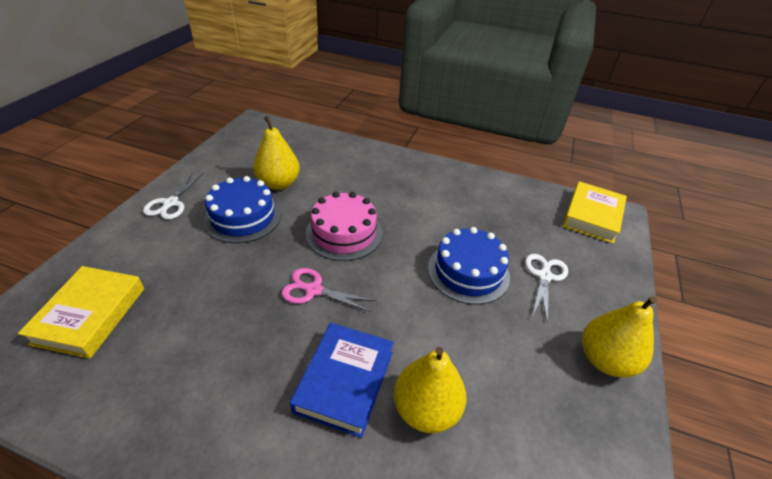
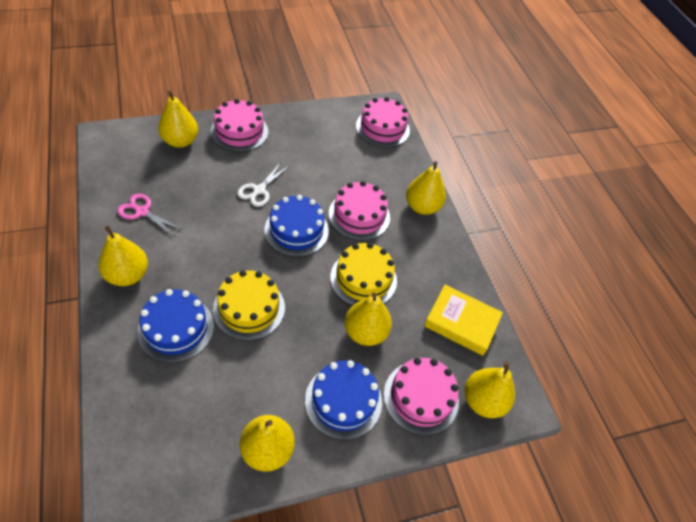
blue book: 1 -> 0
blue cake: 2 -> 3
pink cake: 1 -> 4
white scissors: 2 -> 1
yellow book: 2 -> 1
yellow cake: 0 -> 2
yellow pear: 3 -> 6

